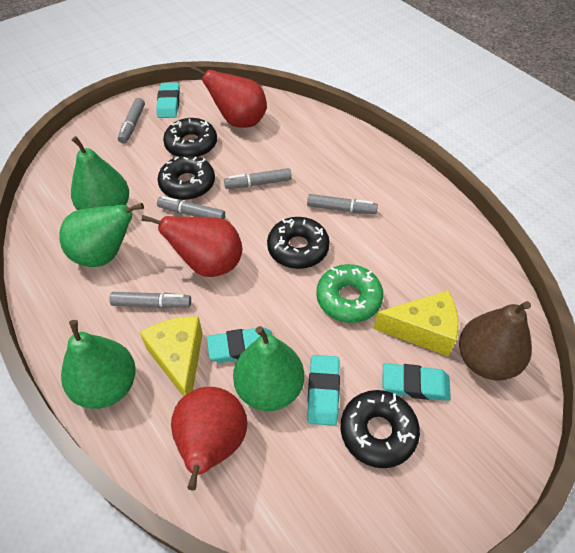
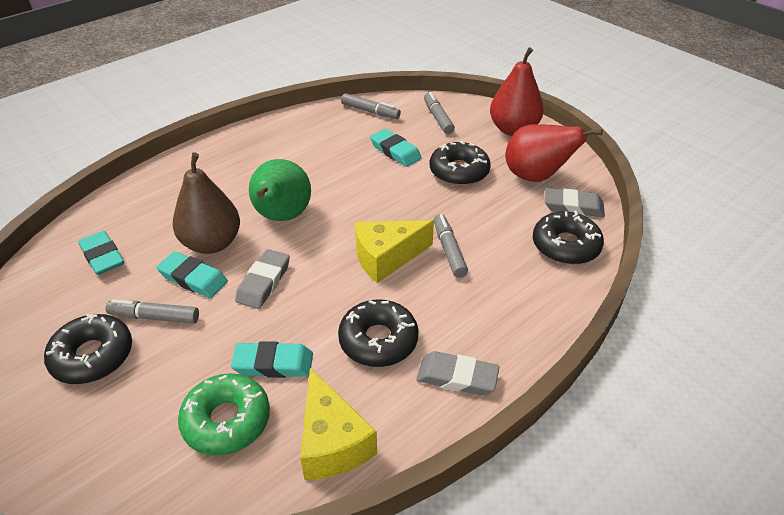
green pear: 4 -> 1
grey eraser: 0 -> 3
grey marker: 5 -> 4
red pear: 3 -> 2

